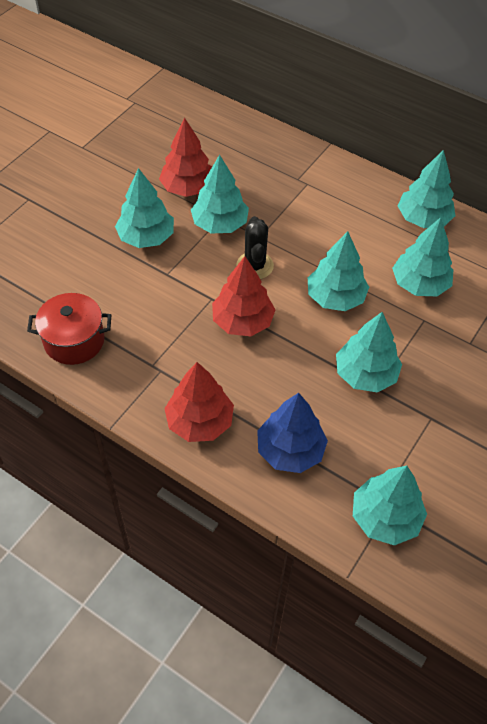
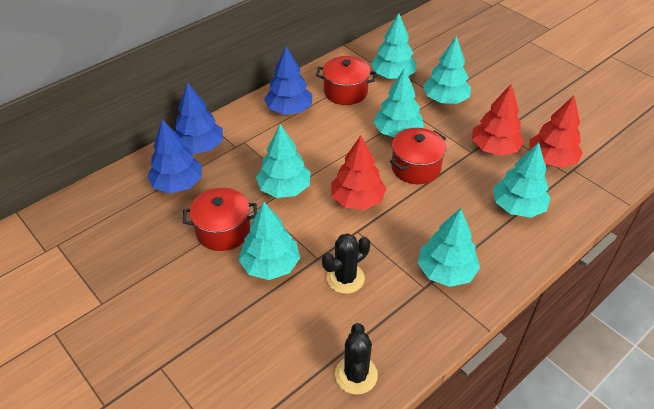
black cactus: 1 -> 2
blue tree: 1 -> 3
red pot: 1 -> 3

